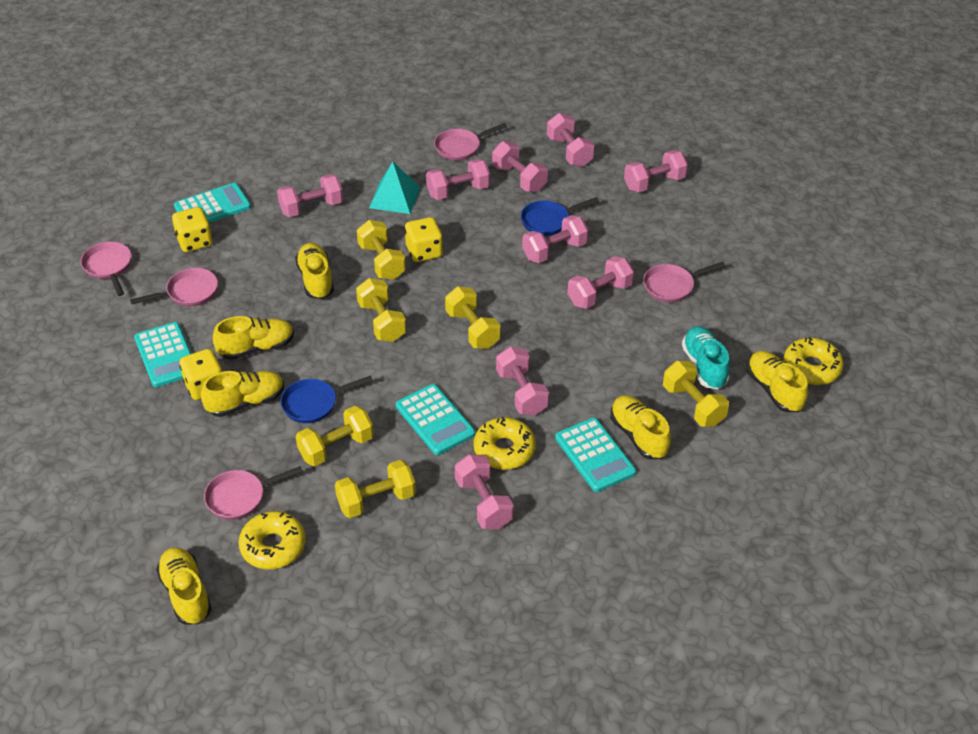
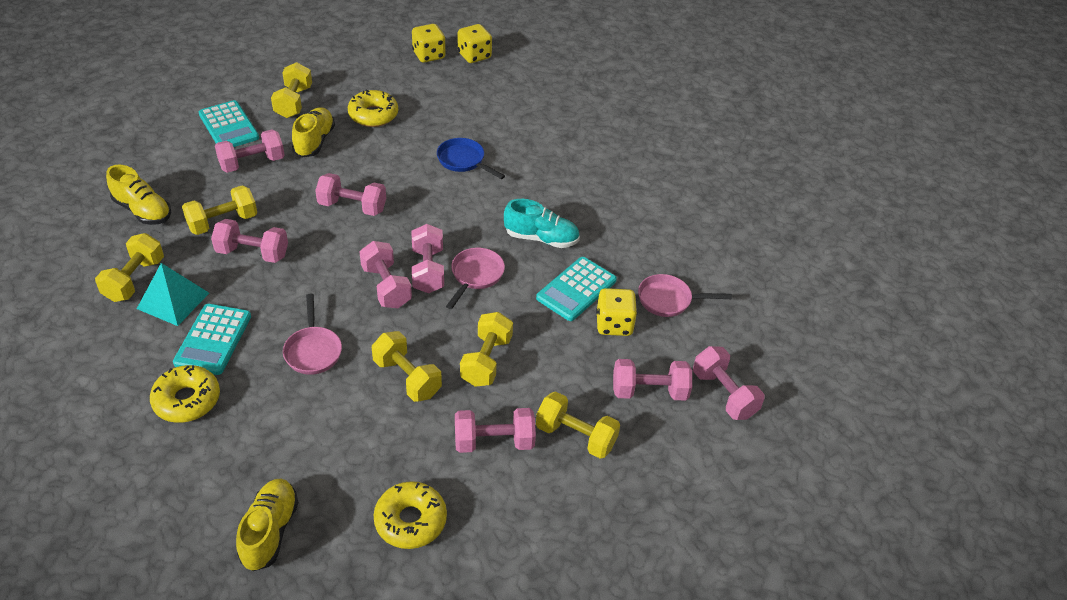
blue pan: 2 -> 1
pink dumbbell: 9 -> 8
pink pan: 5 -> 3
turquoise calculator: 4 -> 3
yellow shoe: 6 -> 3

